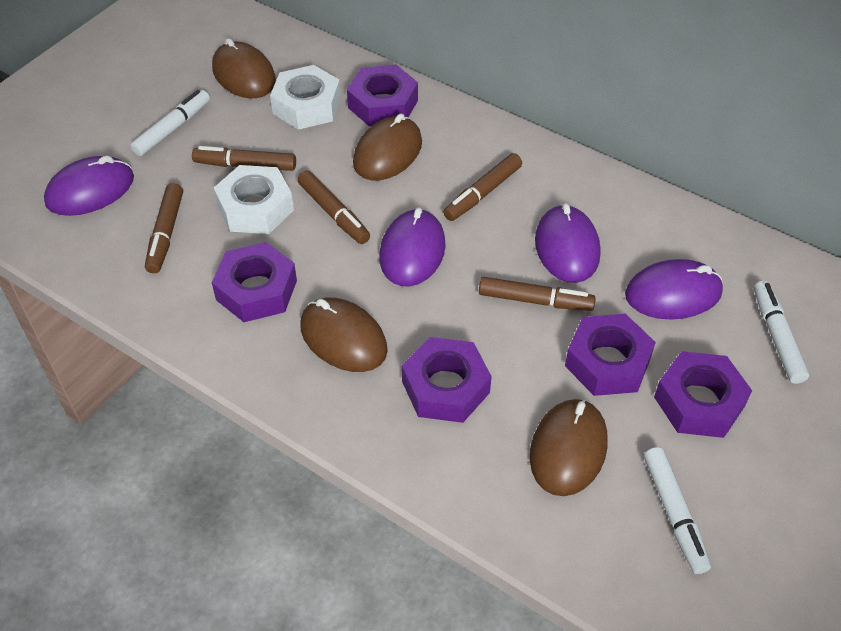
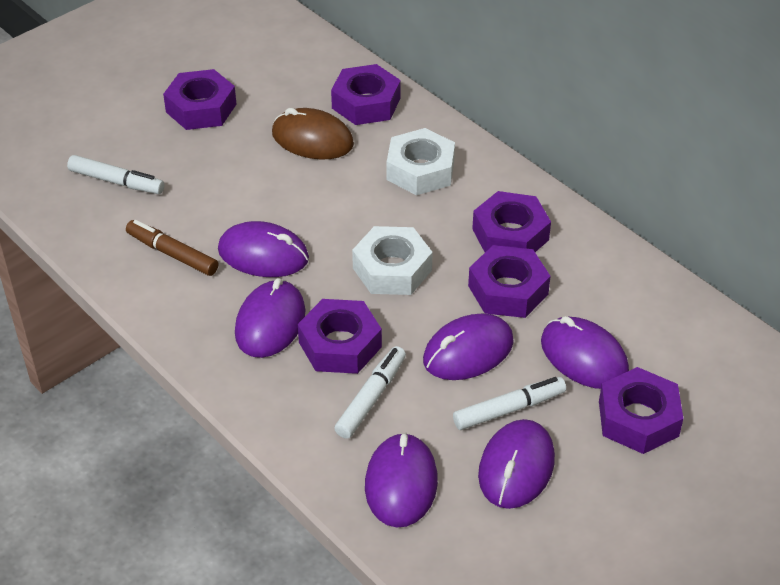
brown marker: 5 -> 1
brown mouse: 4 -> 1
purple mouse: 4 -> 6
purple nut: 5 -> 6

